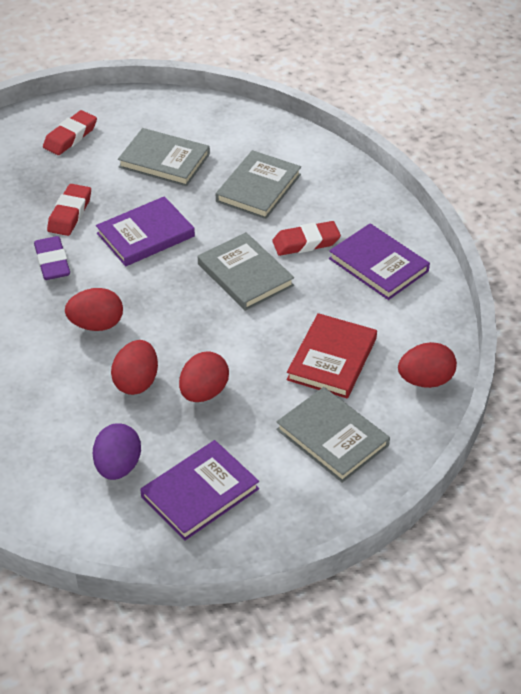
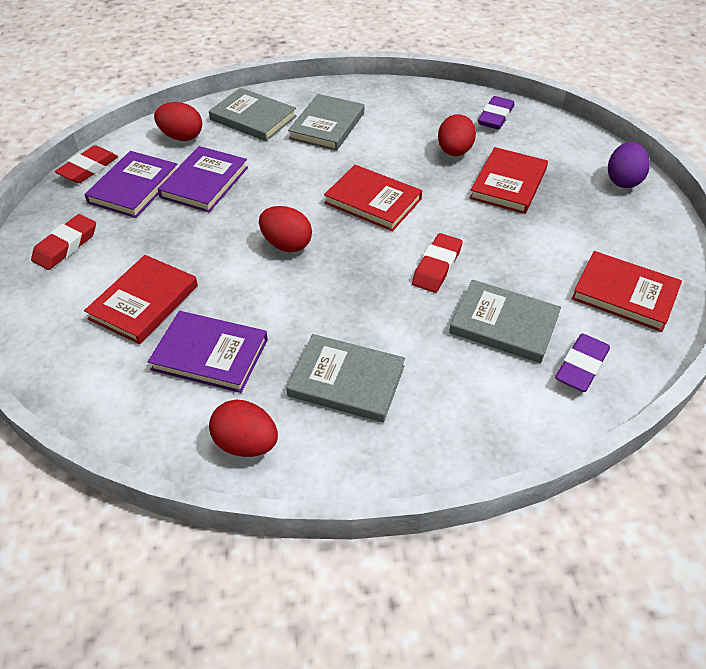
purple eraser: 1 -> 2
red book: 1 -> 4

